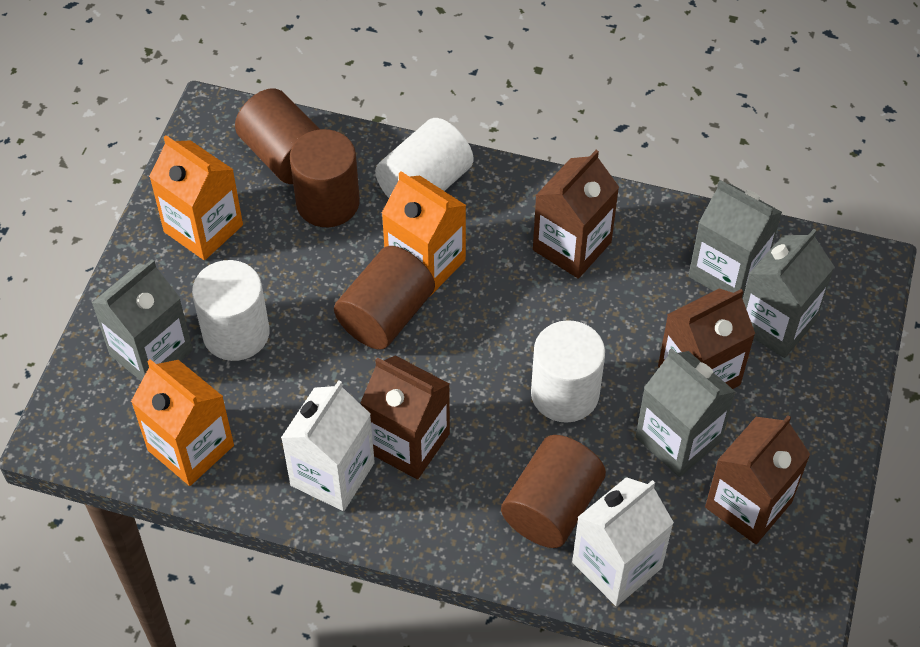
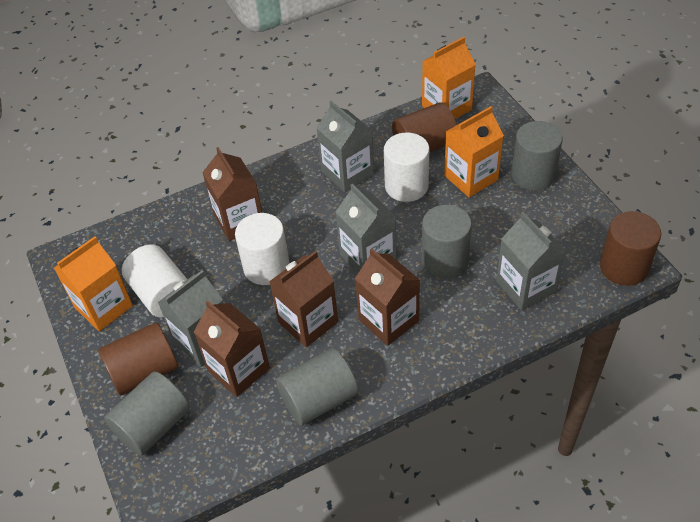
brown cylinder: 4 -> 3
grey cylinder: 0 -> 4
white carton: 2 -> 0

